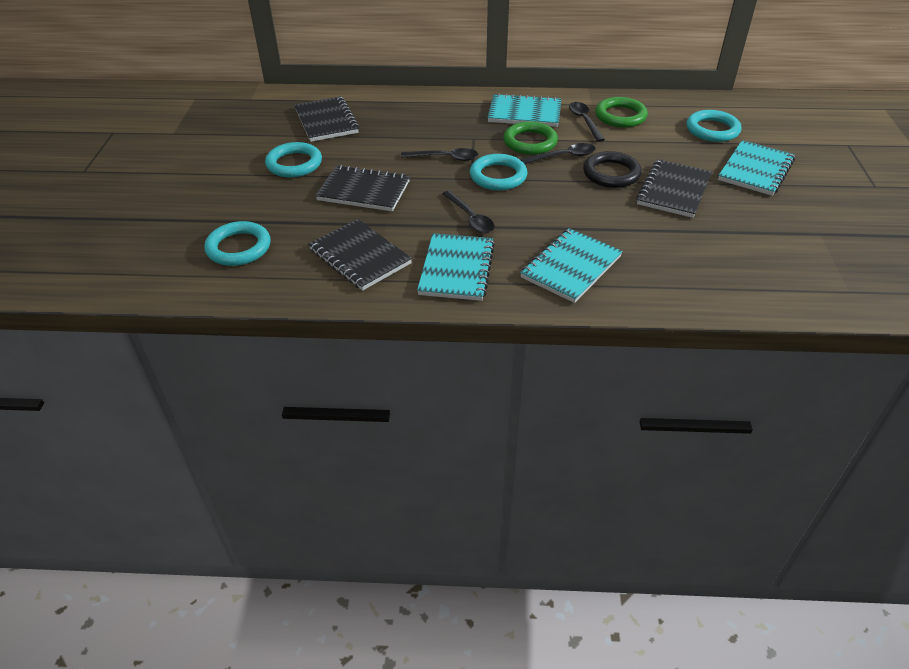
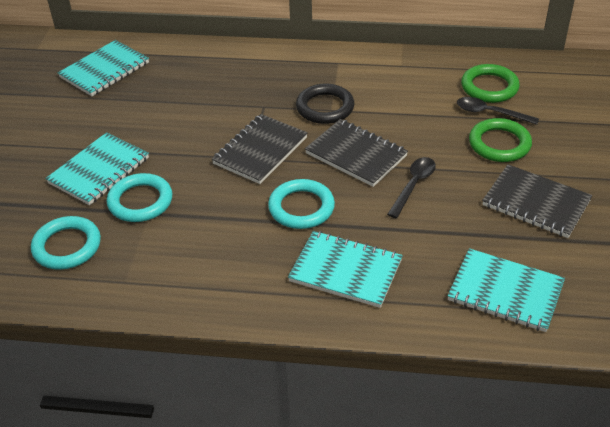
black notebook: 4 -> 3
black spoon: 4 -> 2
turquoise ring: 4 -> 3

